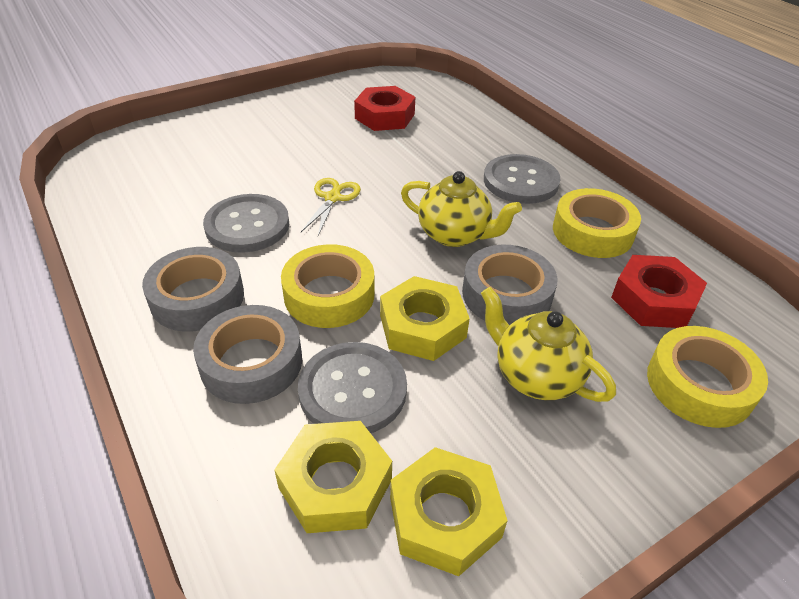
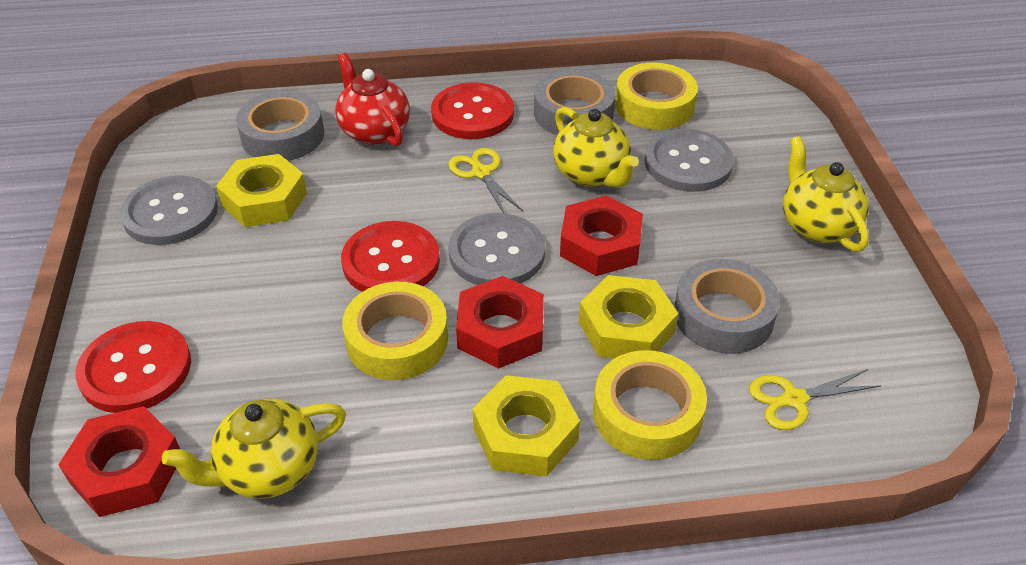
red button: 0 -> 3
red nut: 2 -> 3
red teapot: 0 -> 1
yellow scissors: 1 -> 2
yellow teapot: 2 -> 3

